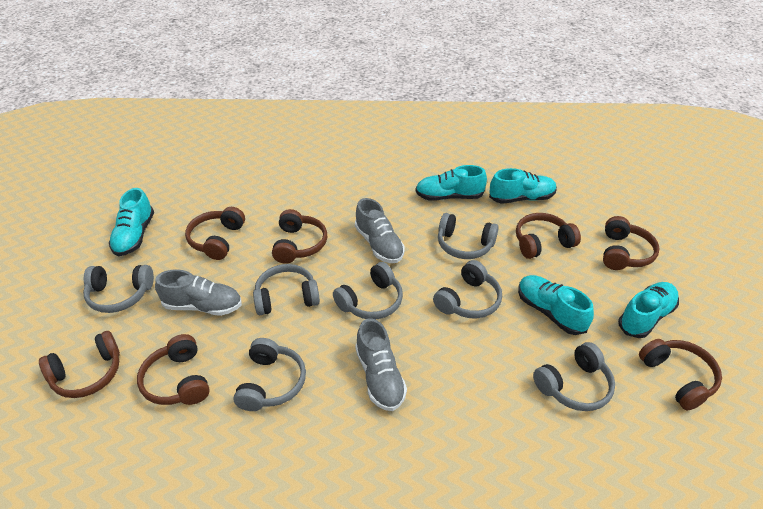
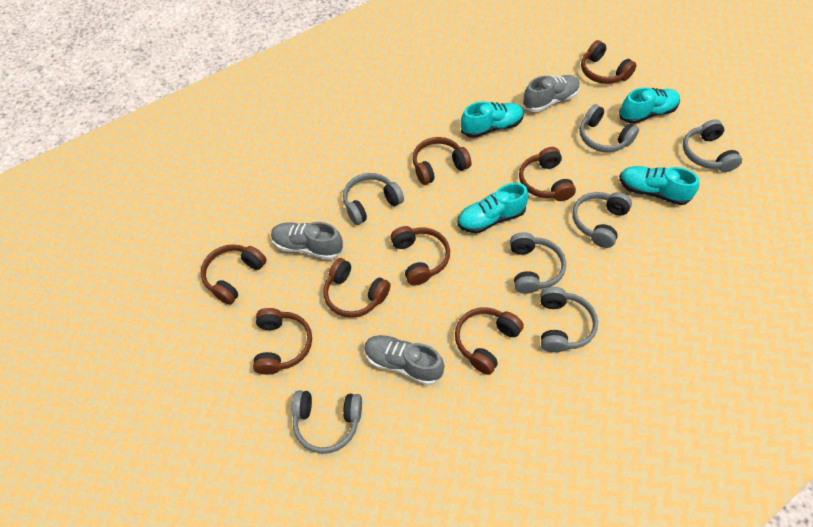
brown headphones: 7 -> 8
turquoise shoe: 5 -> 4

